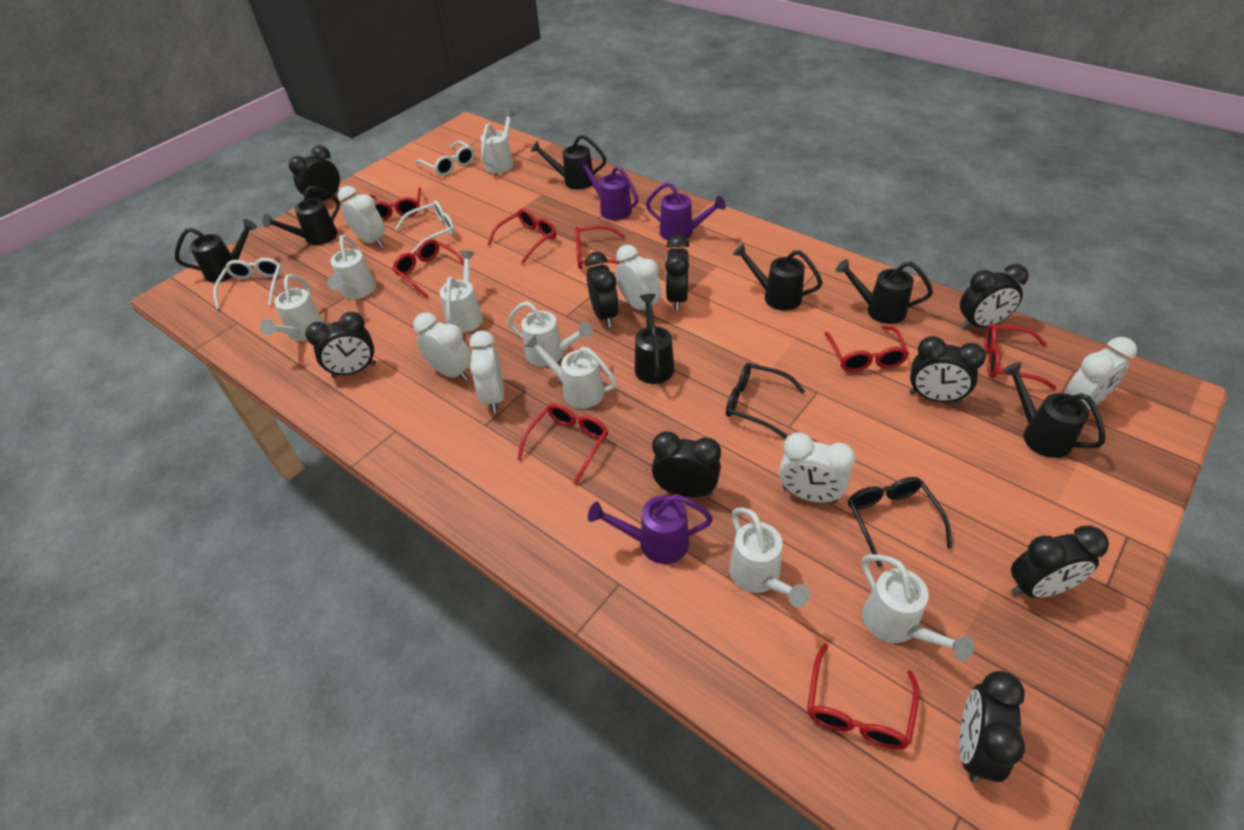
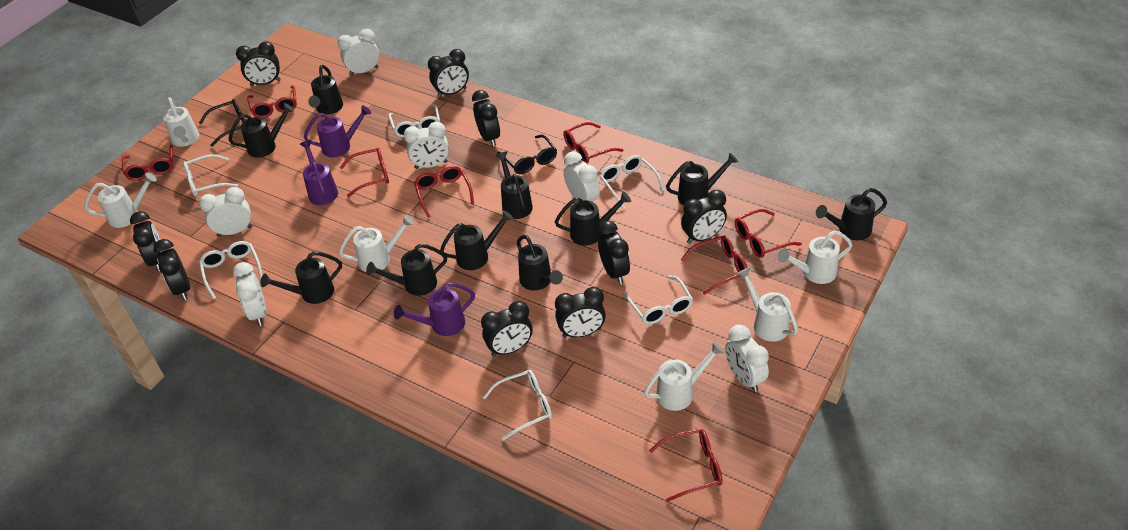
black watering can: 7 -> 10
white glasses: 3 -> 6
white watering can: 8 -> 6

